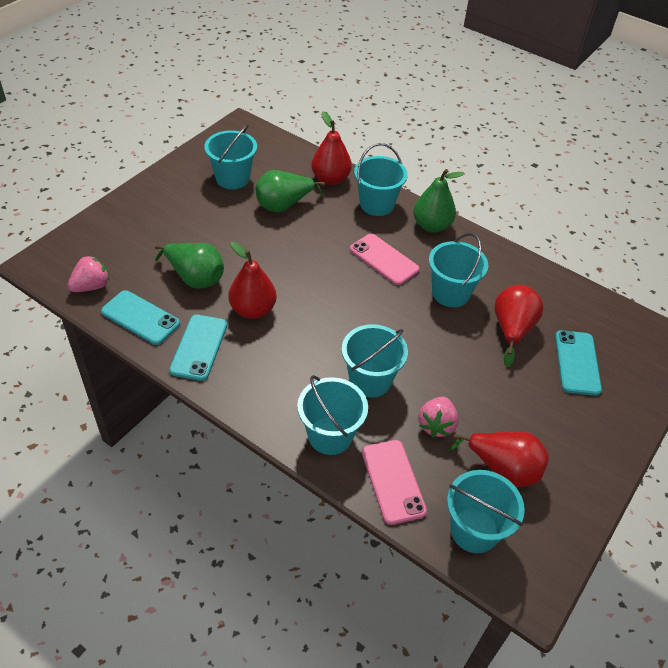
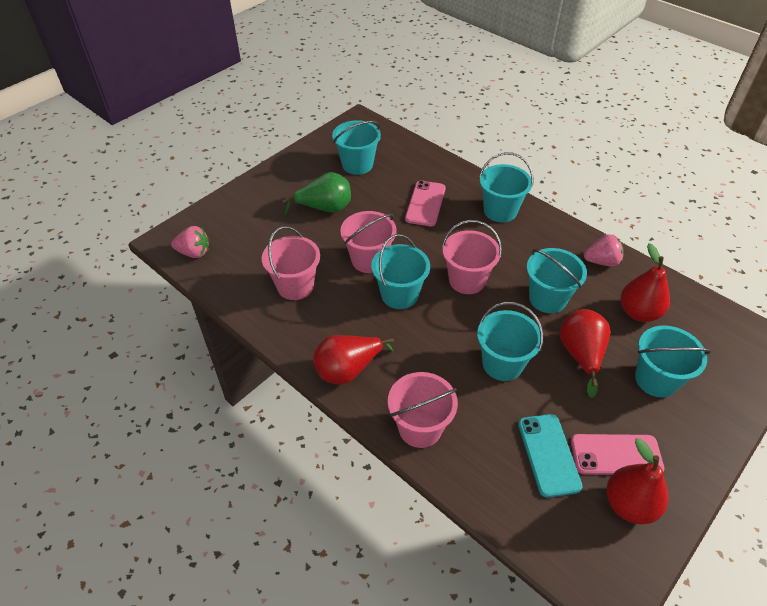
green pear: 3 -> 1
pink bucket: 0 -> 4
turquoise phone: 3 -> 1

